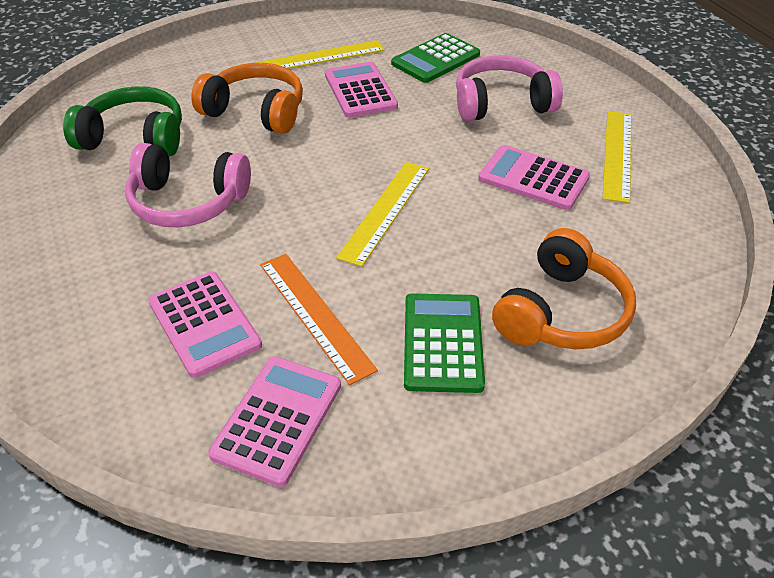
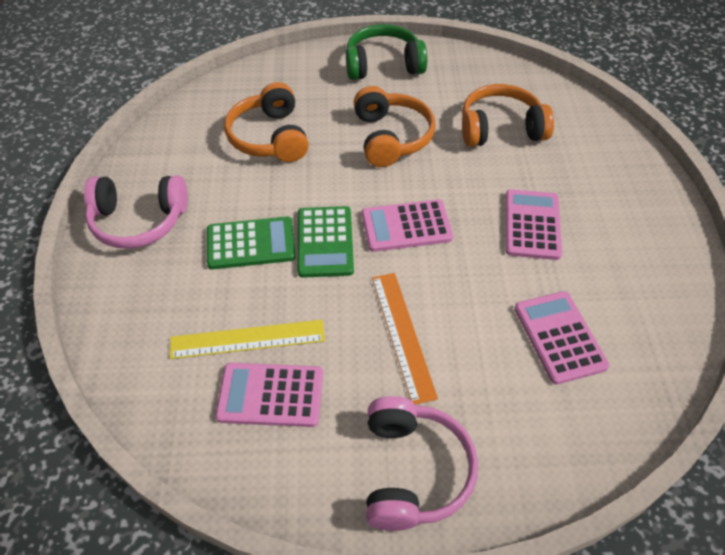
orange headphones: 2 -> 3
yellow ruler: 3 -> 1

